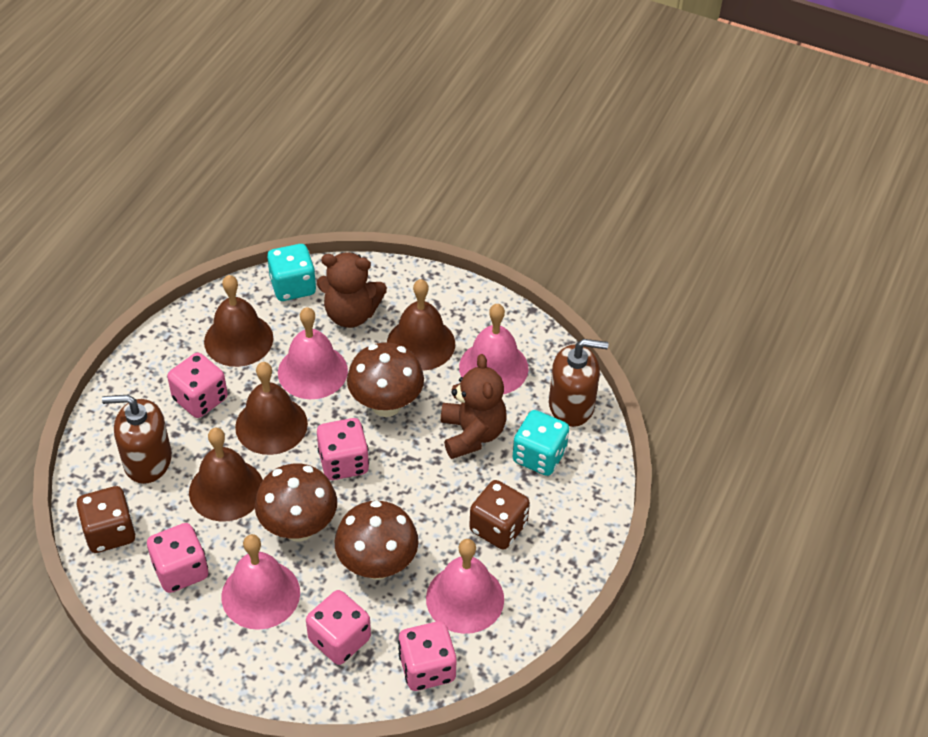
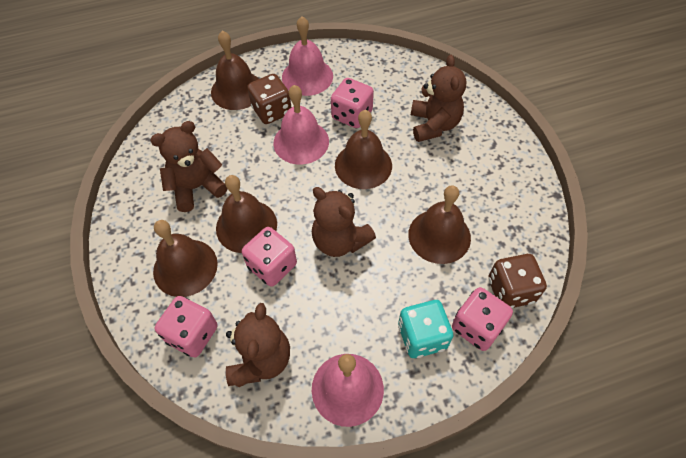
brown bell: 4 -> 5
brown mushroom: 3 -> 0
brown soap dispenser: 2 -> 0
brown teddy bear: 2 -> 4
pink bell: 4 -> 3
pink dice: 5 -> 4
turquoise dice: 2 -> 1

